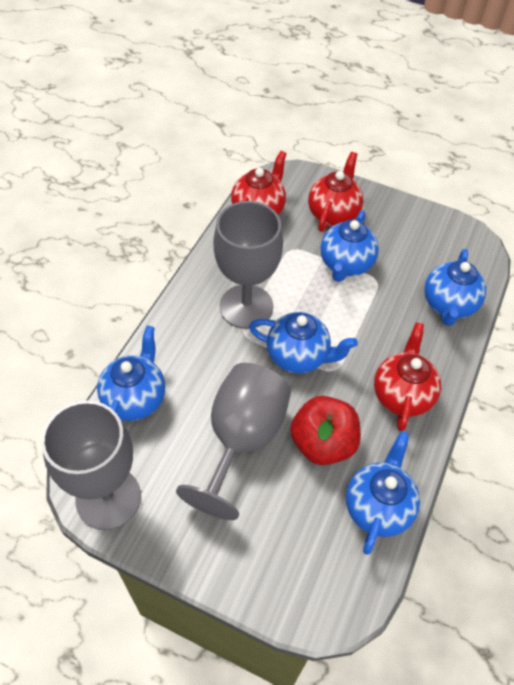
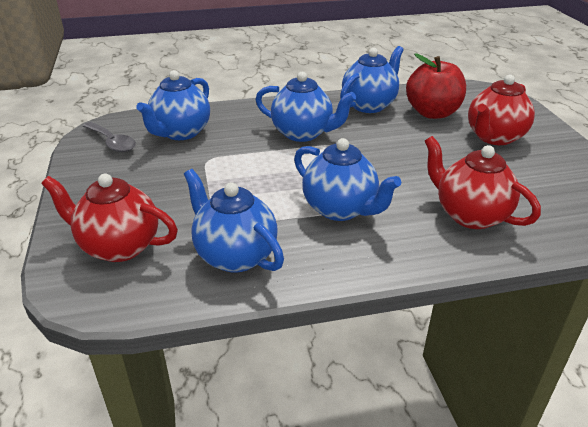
grey goblet: 3 -> 0
grey spoon: 0 -> 1

